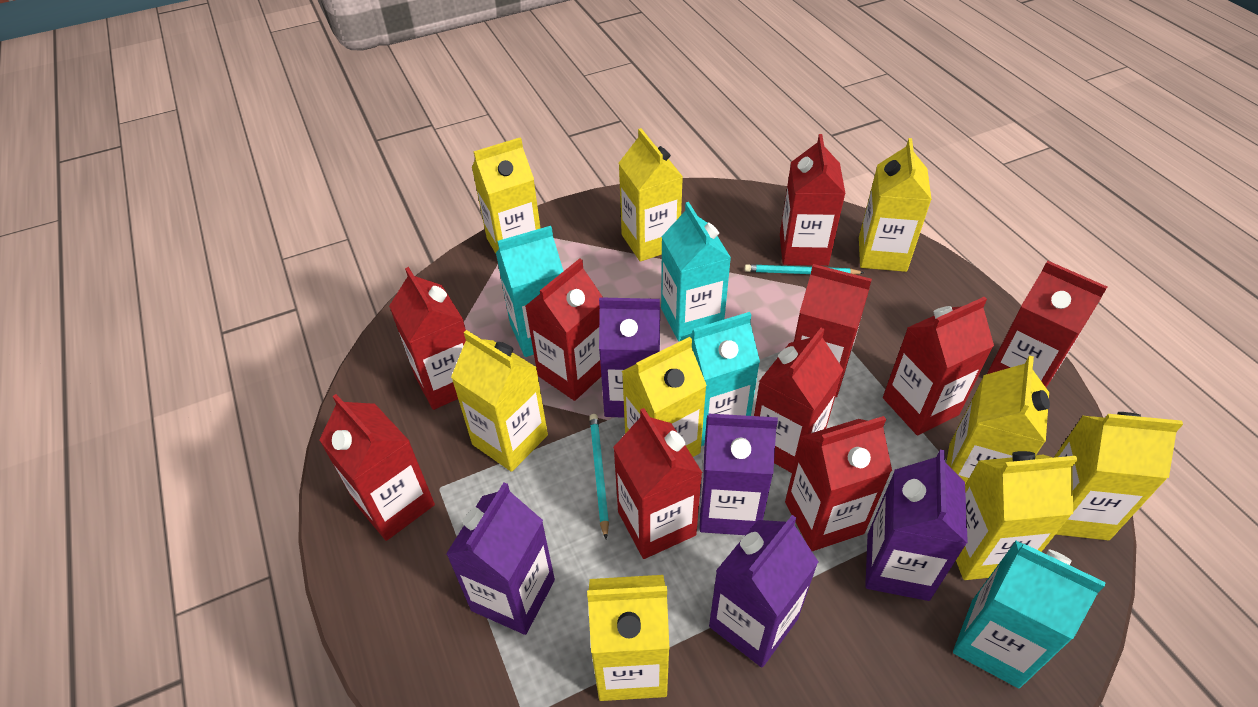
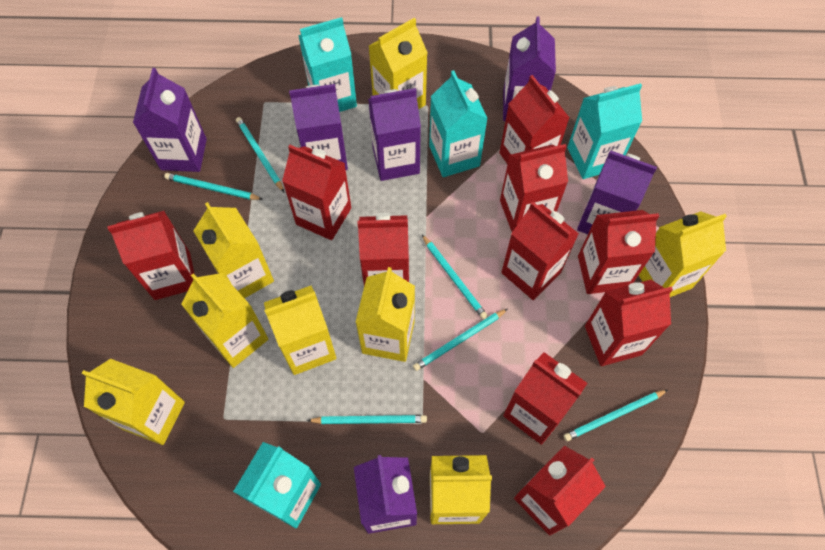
purple carton: 5 -> 6
turquoise pencil: 2 -> 6
yellow carton: 9 -> 8

